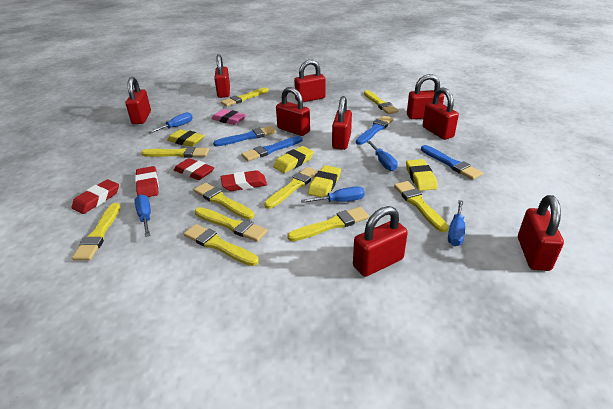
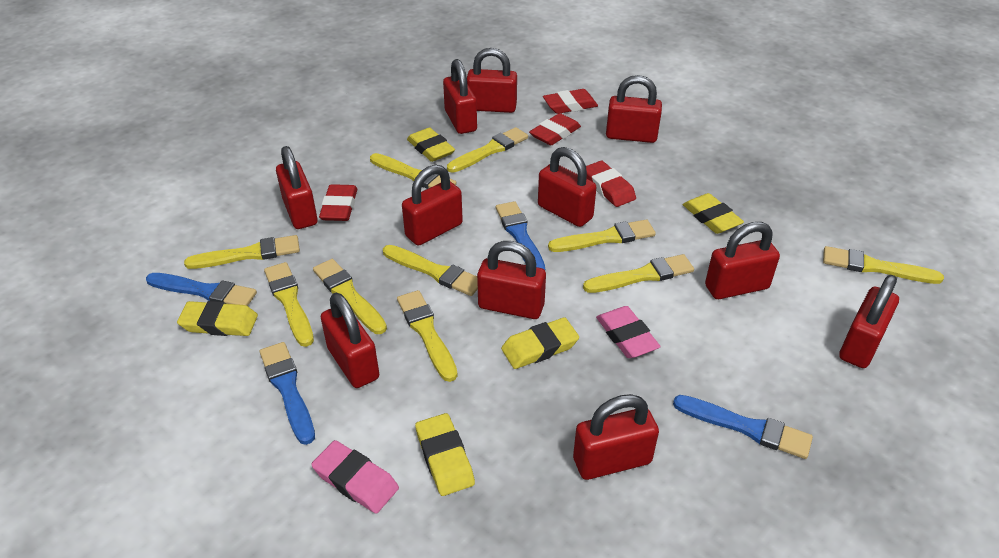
blue screwdriver: 5 -> 0
pink eraser: 1 -> 2
red padlock: 9 -> 11
yellow eraser: 4 -> 5

